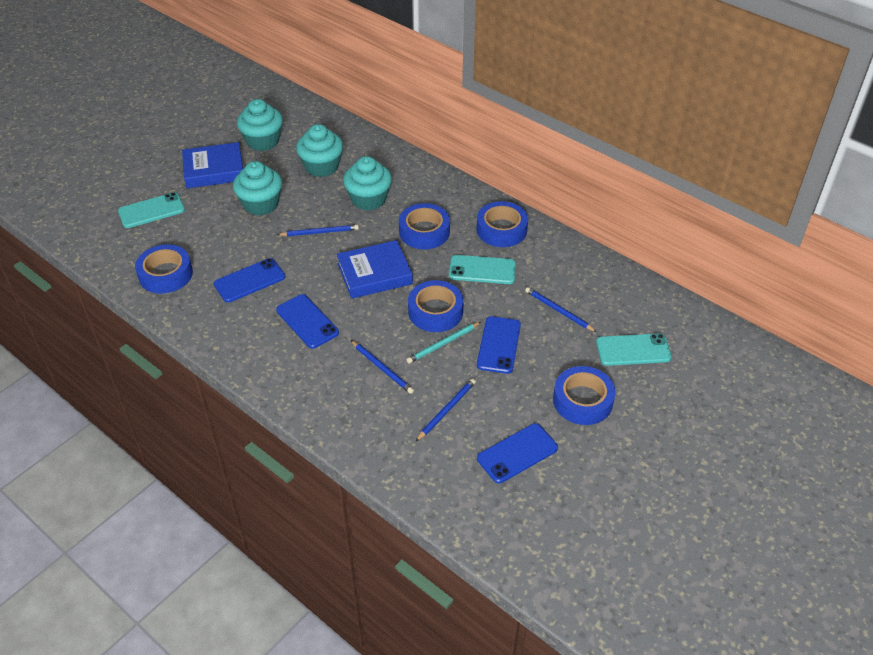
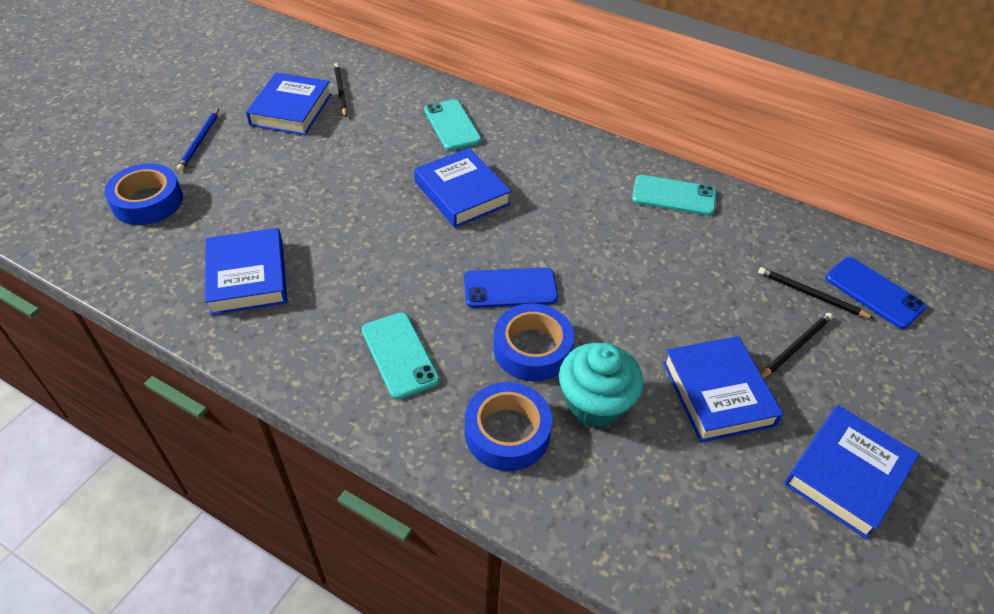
black pencil: 0 -> 3
blue book: 2 -> 5
blue pencil: 4 -> 1
blue phone: 4 -> 2
blue tape: 5 -> 3
turquoise cupcake: 4 -> 1
turquoise pencil: 1 -> 0

